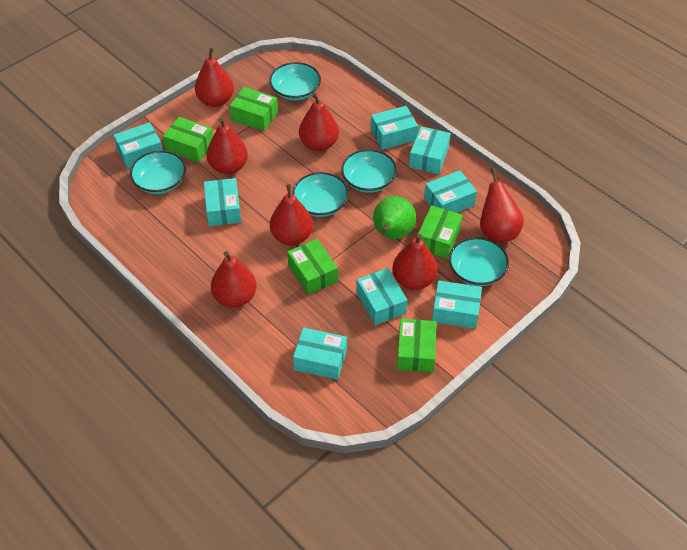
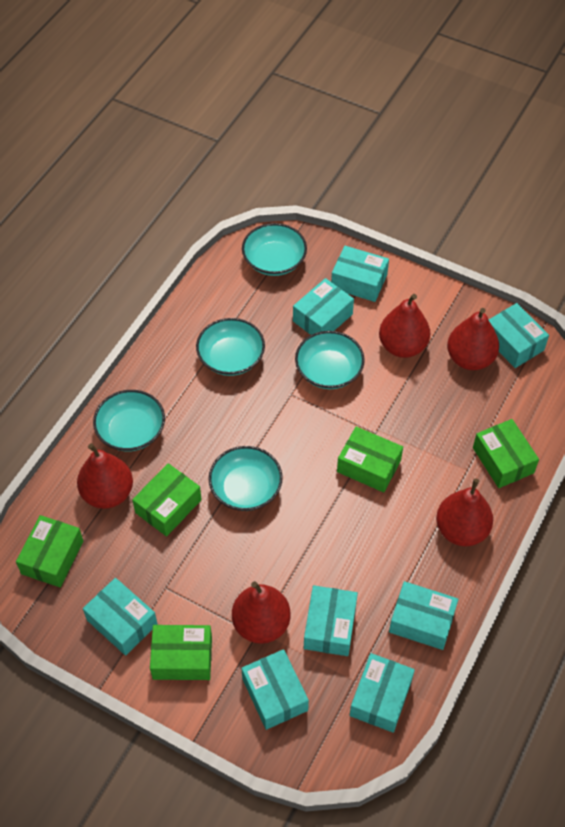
green pear: 1 -> 0
red pear: 7 -> 5

